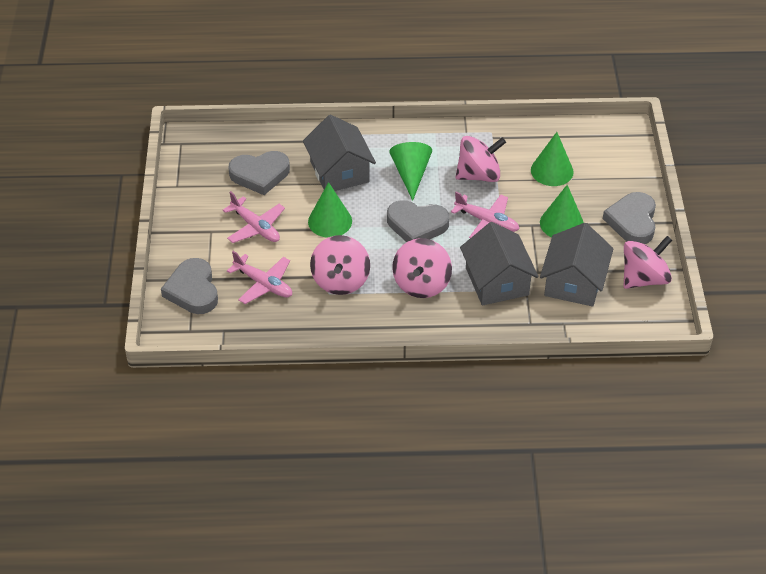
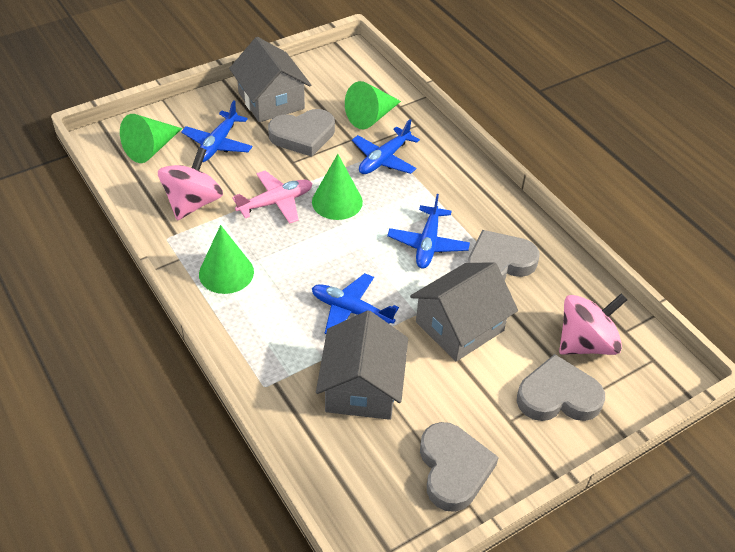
blue plane: 0 -> 4
pink plane: 3 -> 1
pink spinning top: 4 -> 2

